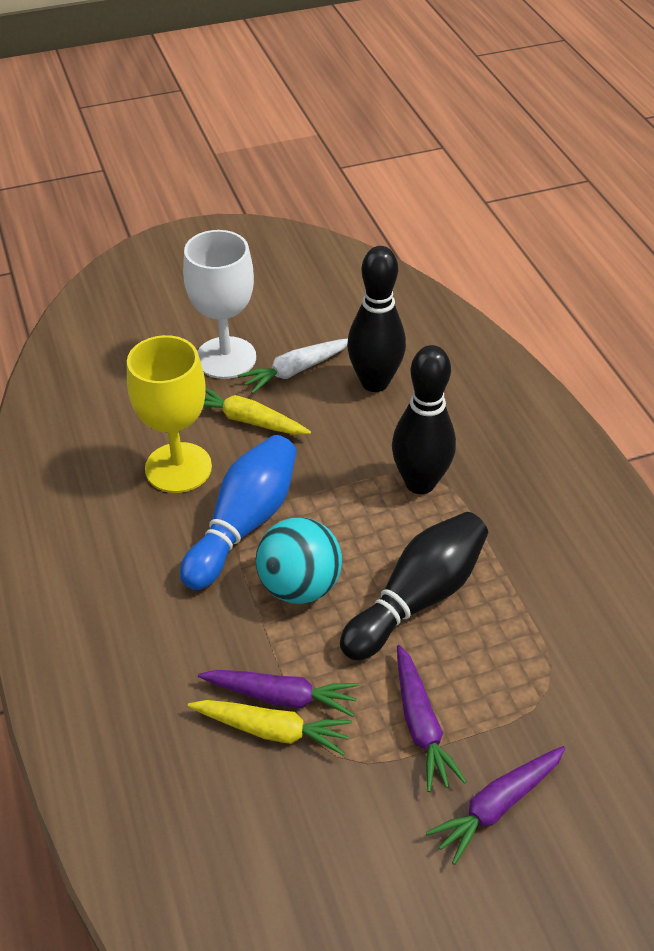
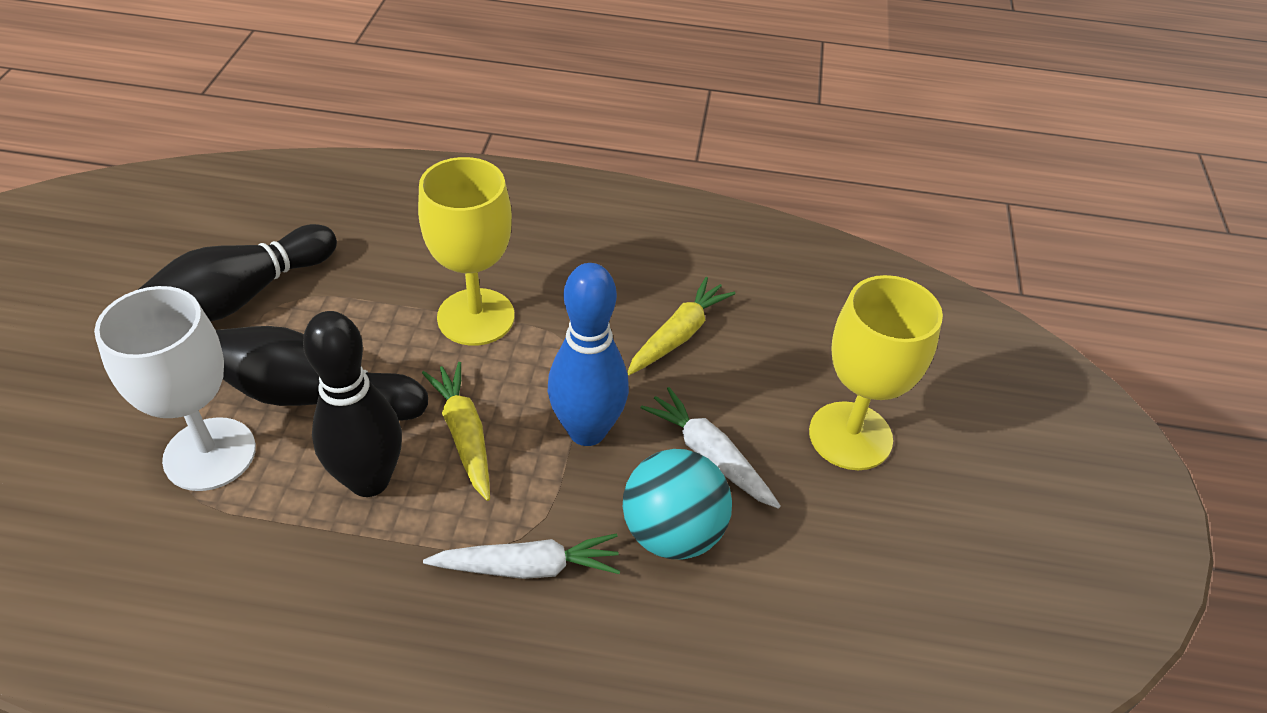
purple carrot: 3 -> 0
white carrot: 1 -> 2
yellow goblet: 1 -> 2

